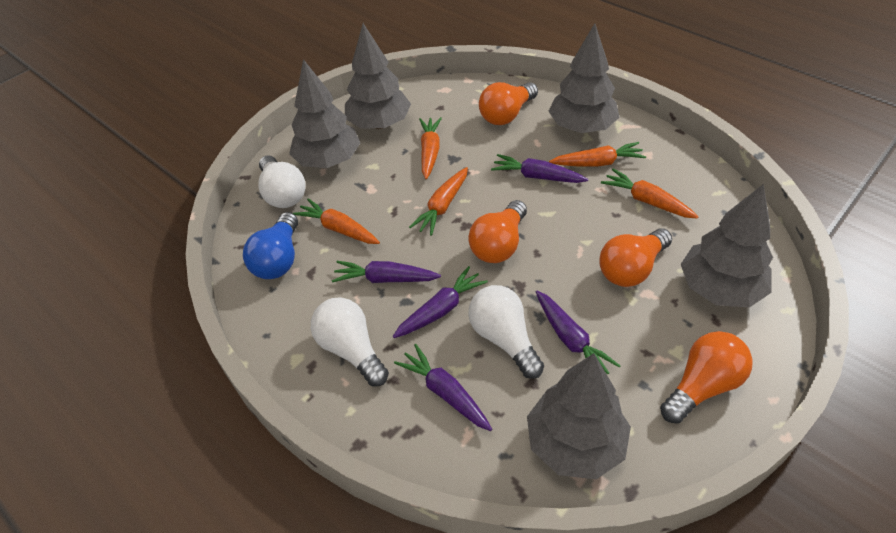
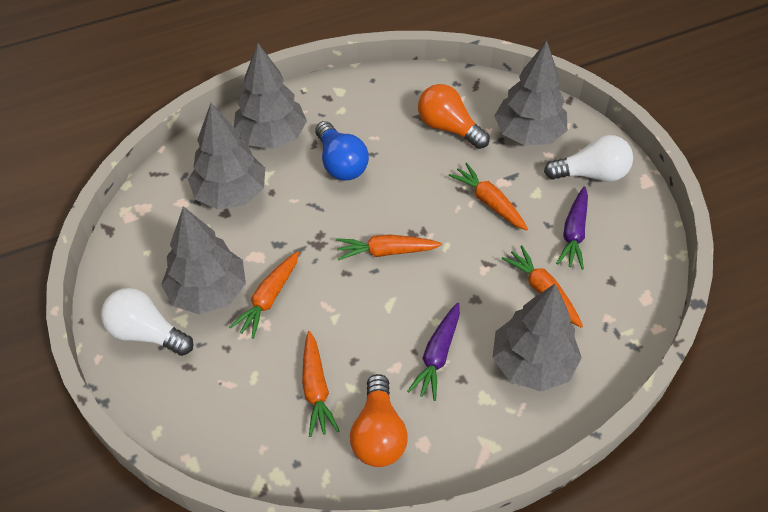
orange light bulb: 4 -> 2
purple carrot: 5 -> 2
white light bulb: 3 -> 2

